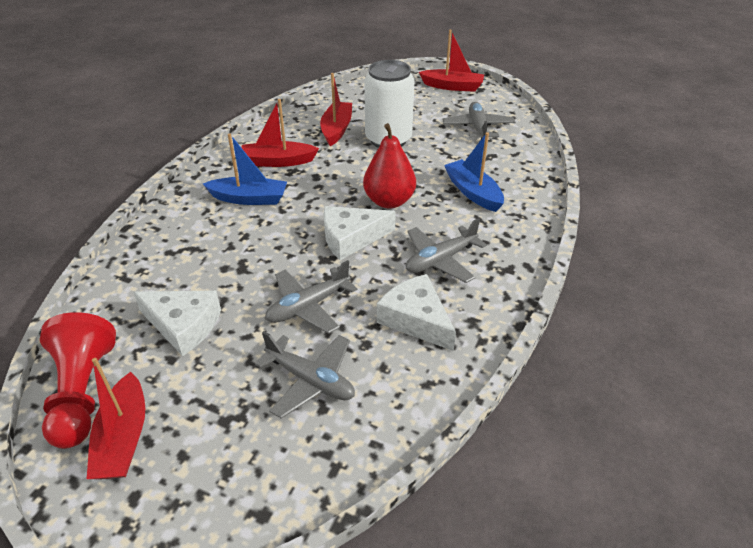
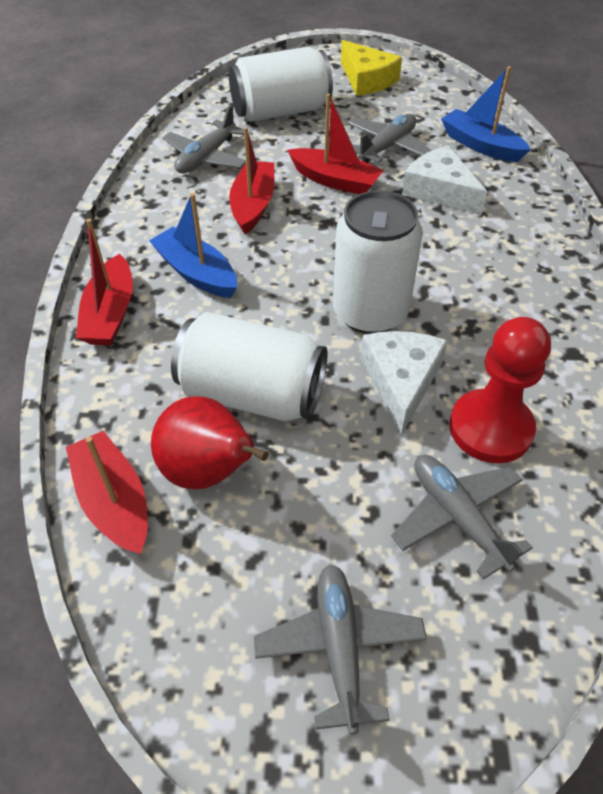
white can: 1 -> 3
white cheese: 3 -> 2
yellow cheese: 0 -> 1

